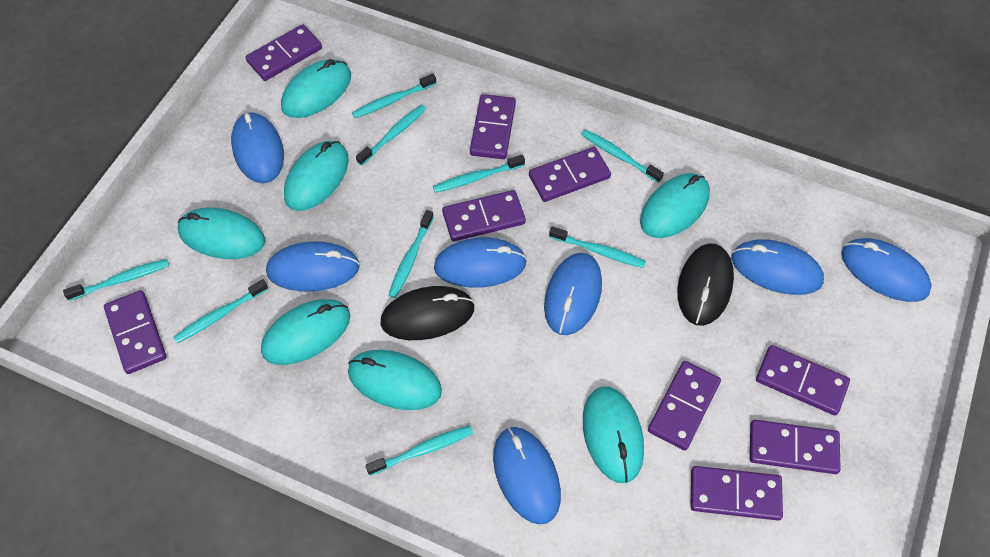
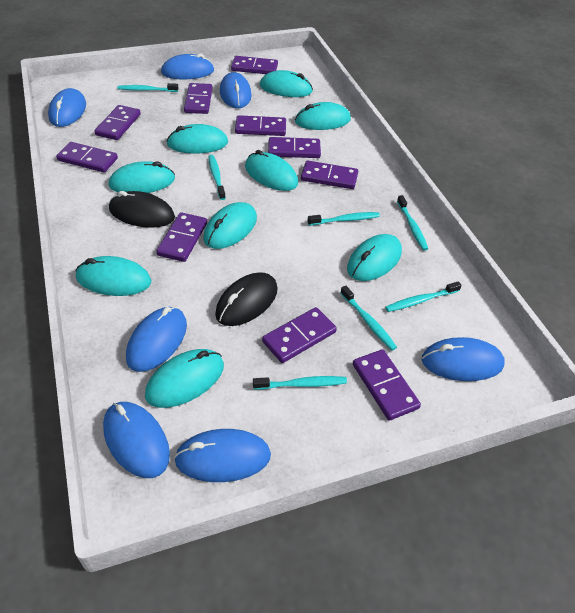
purple domino: 9 -> 10
turquoise mouse: 7 -> 9
turquoise toothbrush: 9 -> 7

